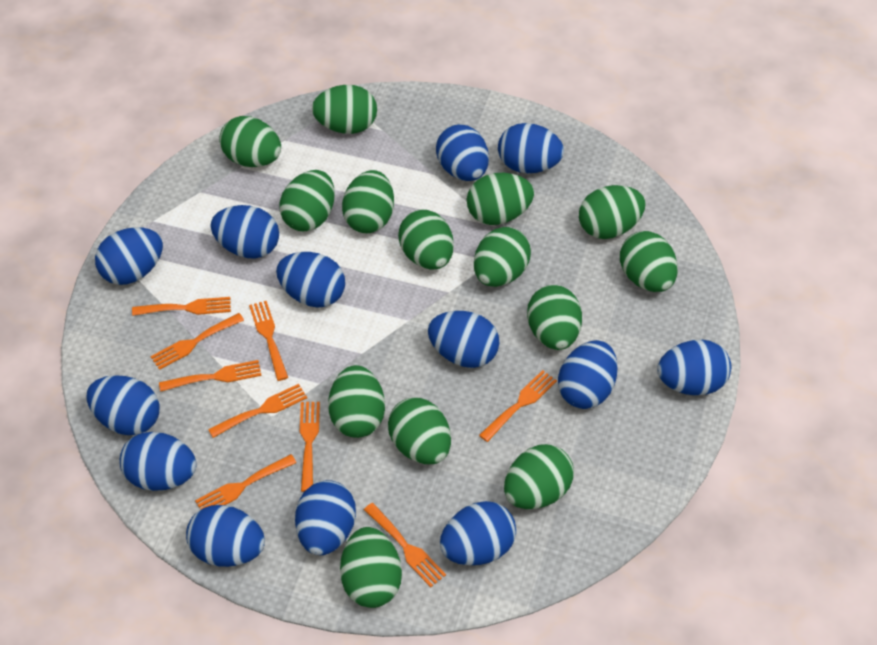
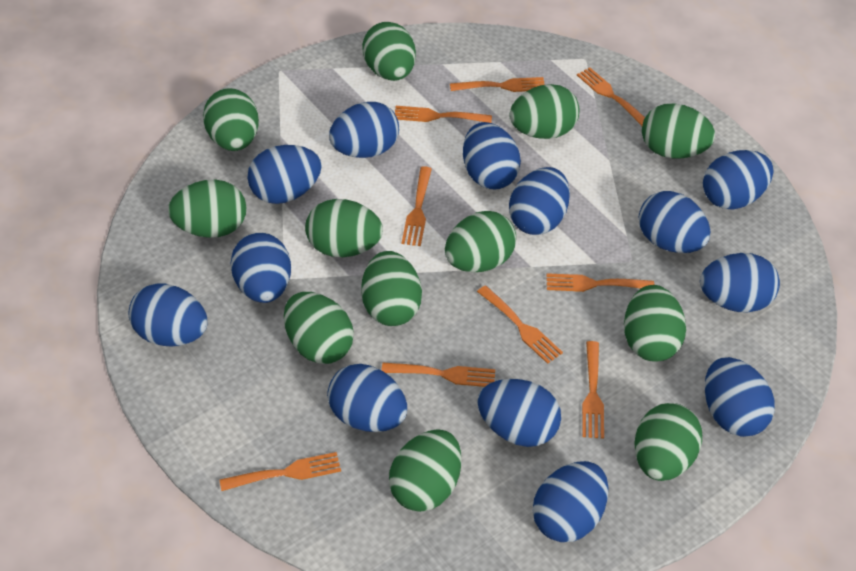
green egg: 14 -> 12

